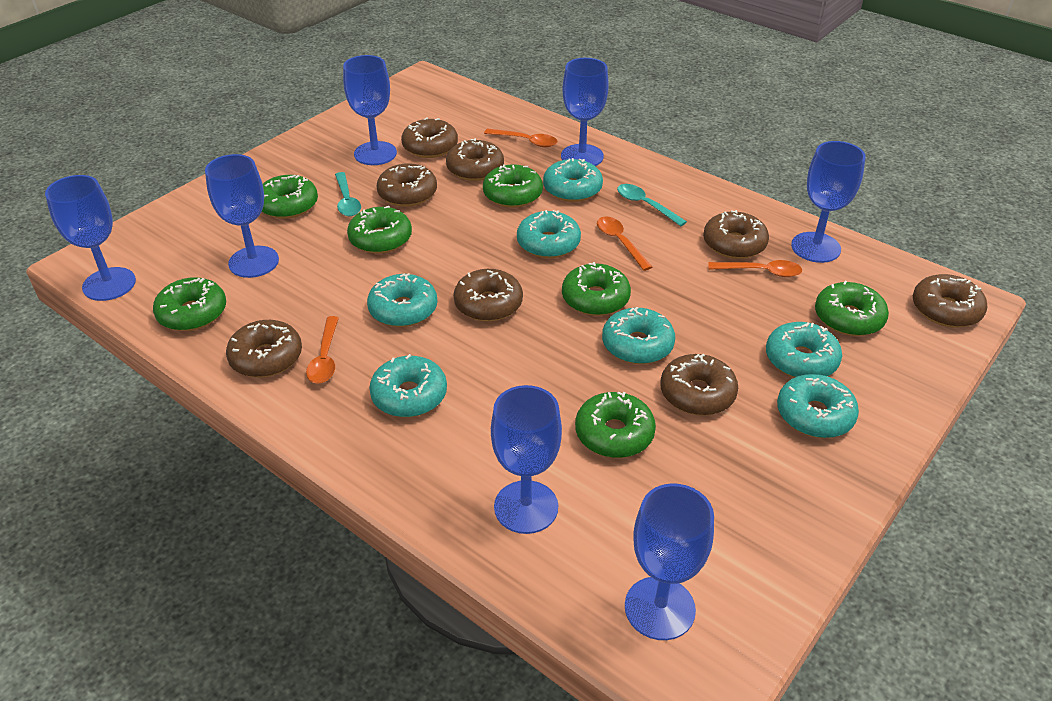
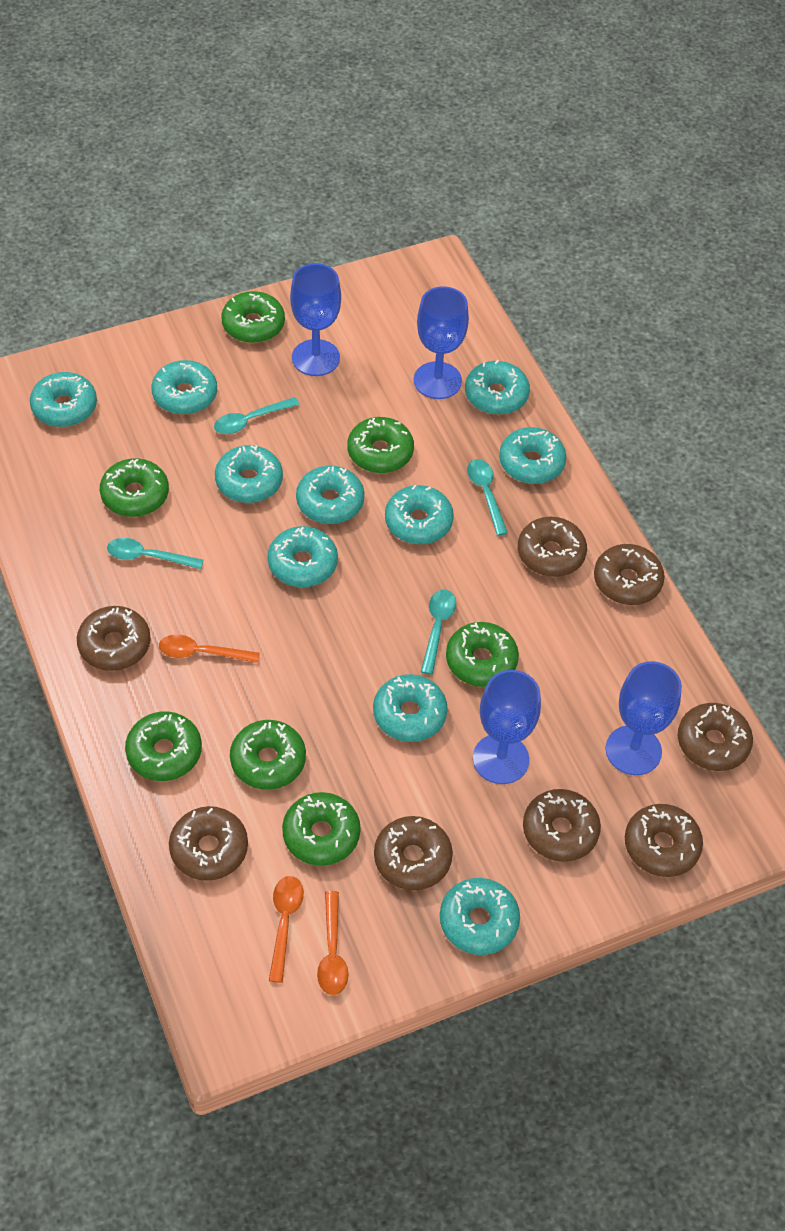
blue goblet: 7 -> 4
orange spoon: 4 -> 3
turquoise donut: 7 -> 10
turquoise spoon: 2 -> 4

